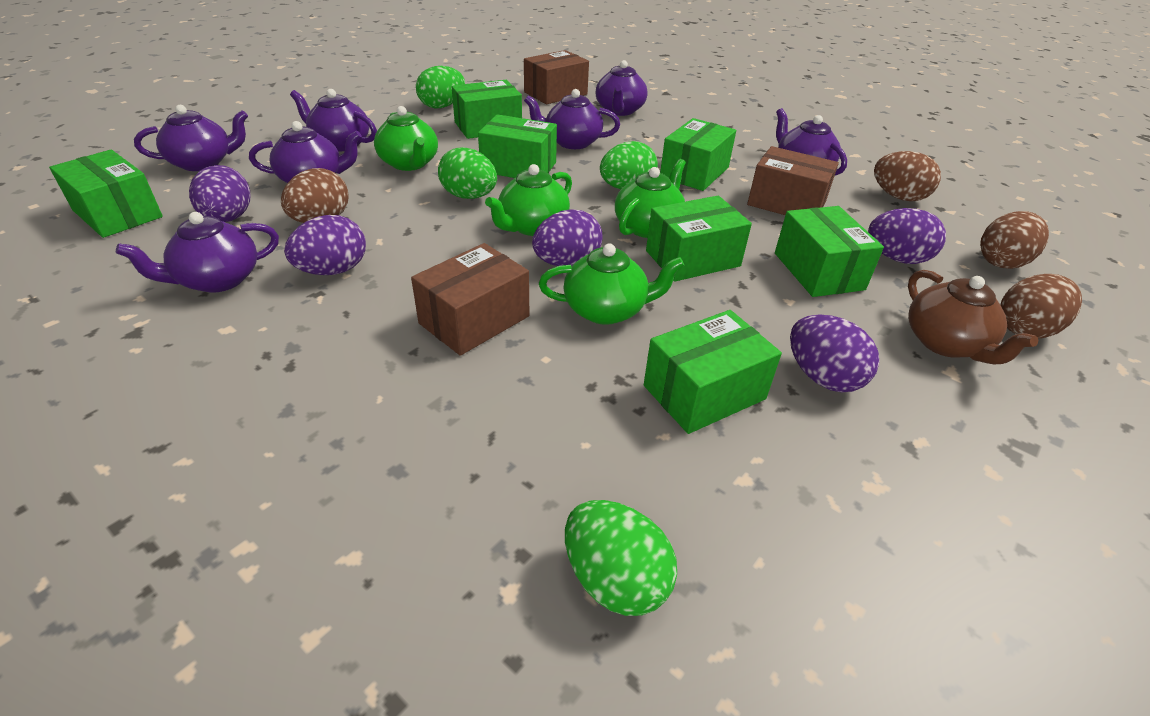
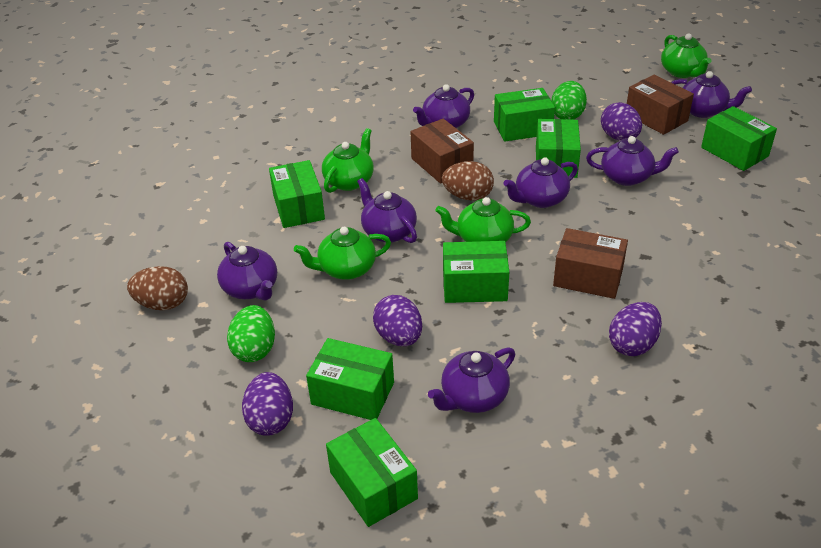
brown egg: 4 -> 2
brown teapot: 1 -> 0
green egg: 4 -> 2
purple egg: 5 -> 4

